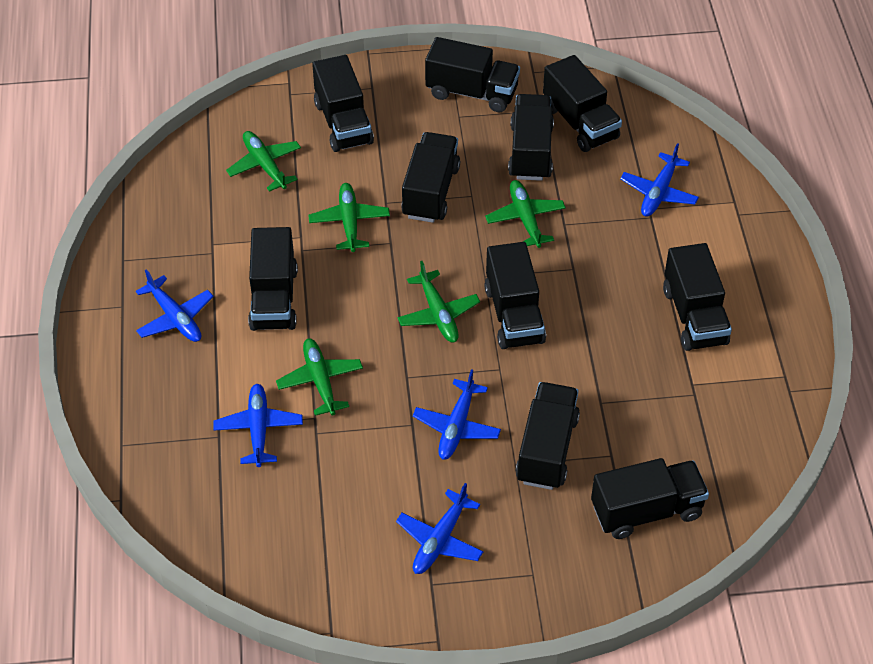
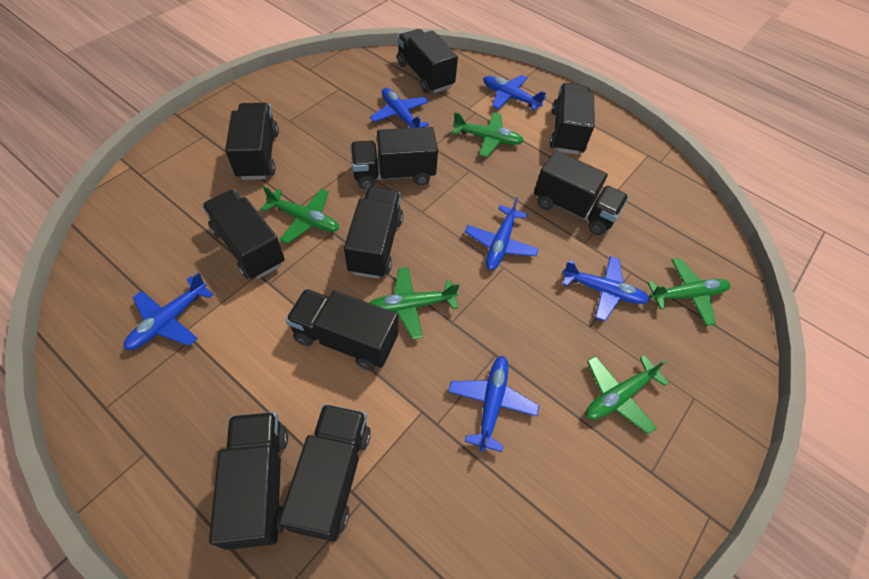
blue plane: 5 -> 6

